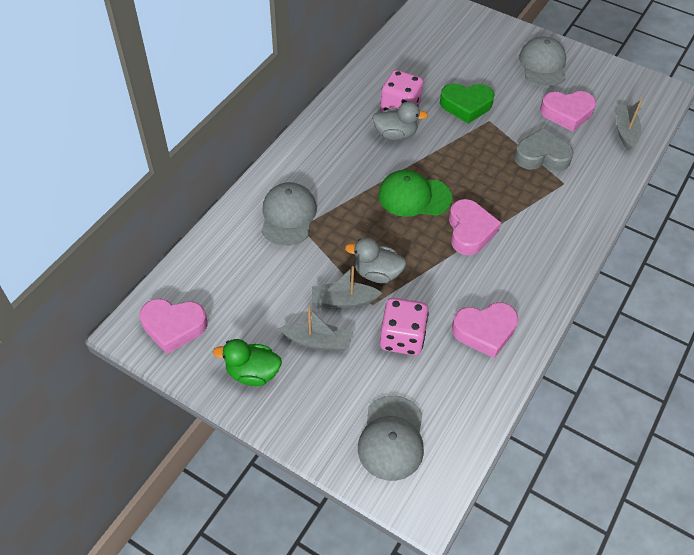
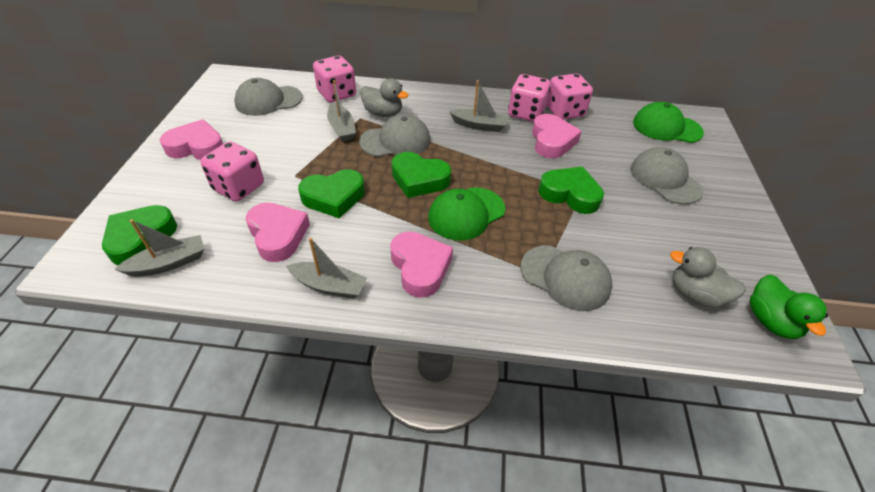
green cap: 1 -> 2
green heart: 1 -> 4
grey boat: 3 -> 4
grey cap: 3 -> 4
grey heart: 1 -> 0
pink dice: 2 -> 4

